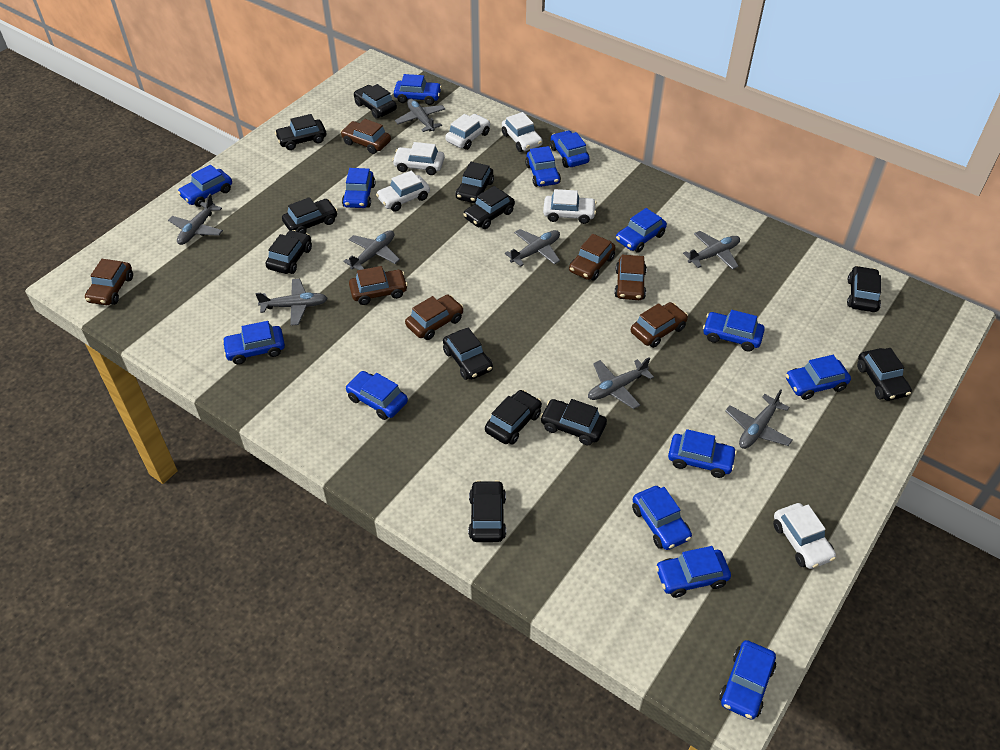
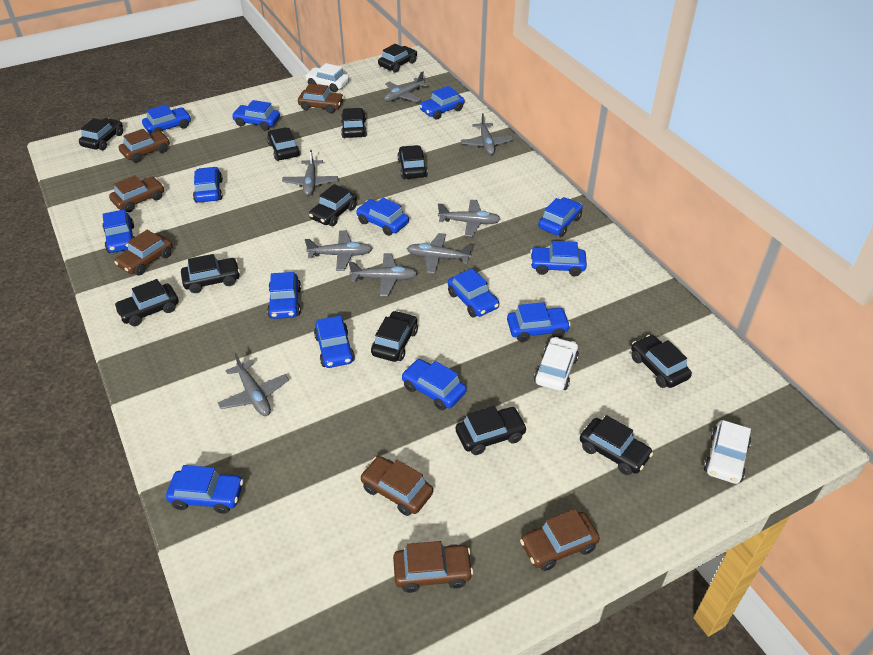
white car: 6 -> 3

